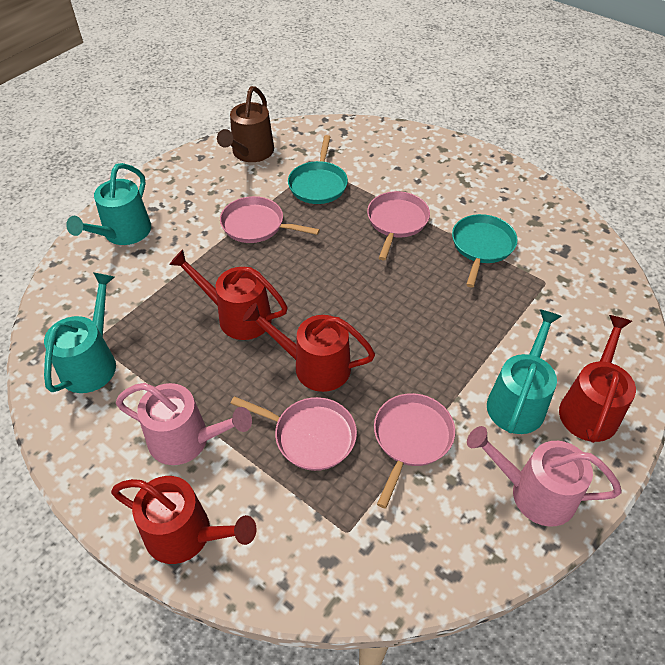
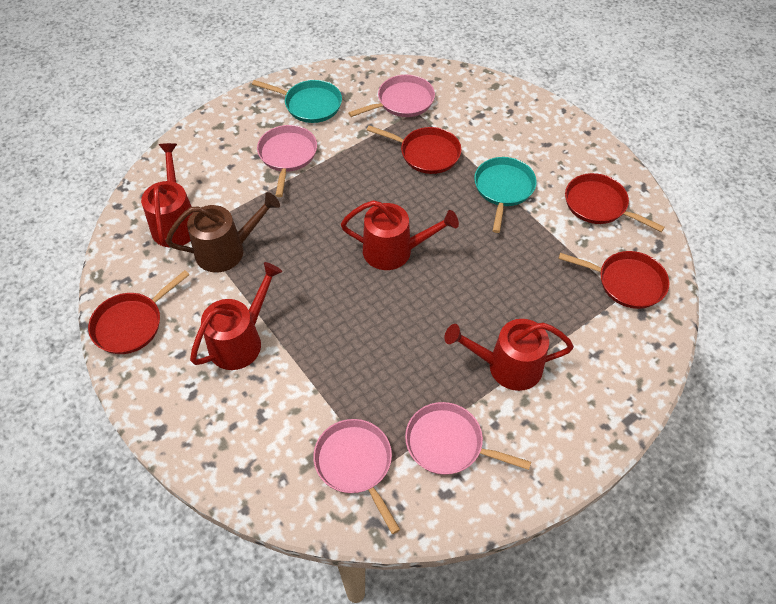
pink watering can: 2 -> 0
red pan: 0 -> 4
turquoise watering can: 3 -> 0

